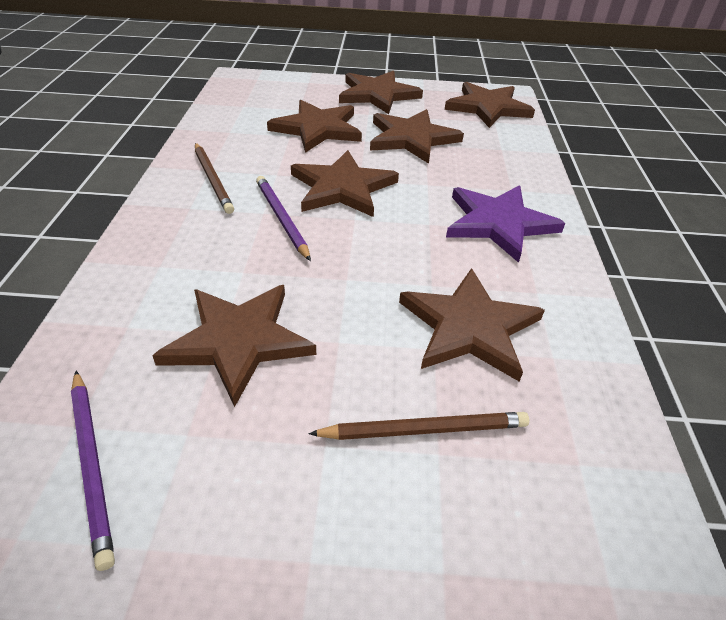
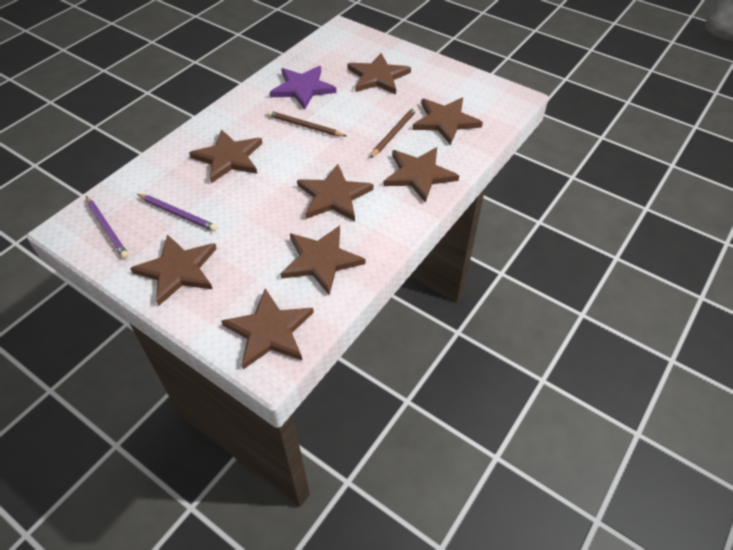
brown star: 7 -> 8

